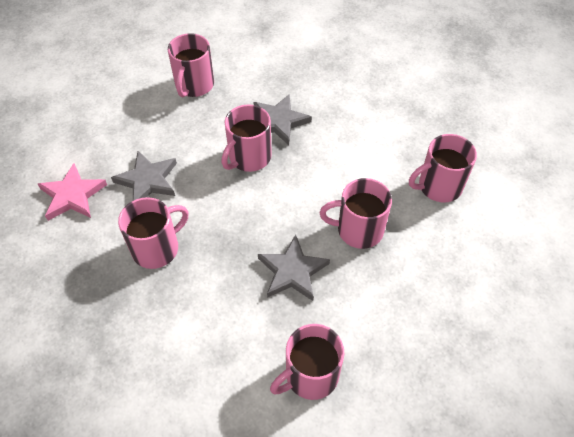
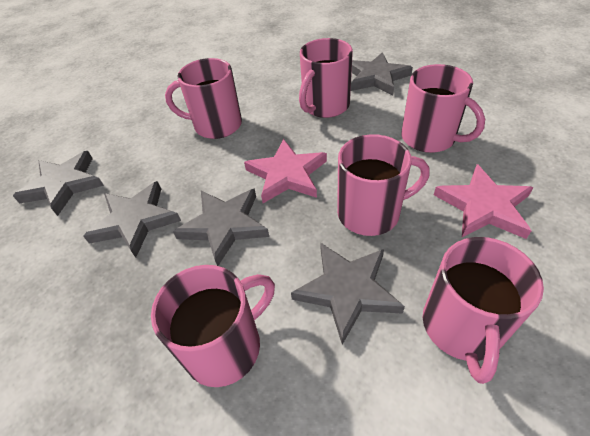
grey star: 3 -> 5
pink star: 1 -> 2

